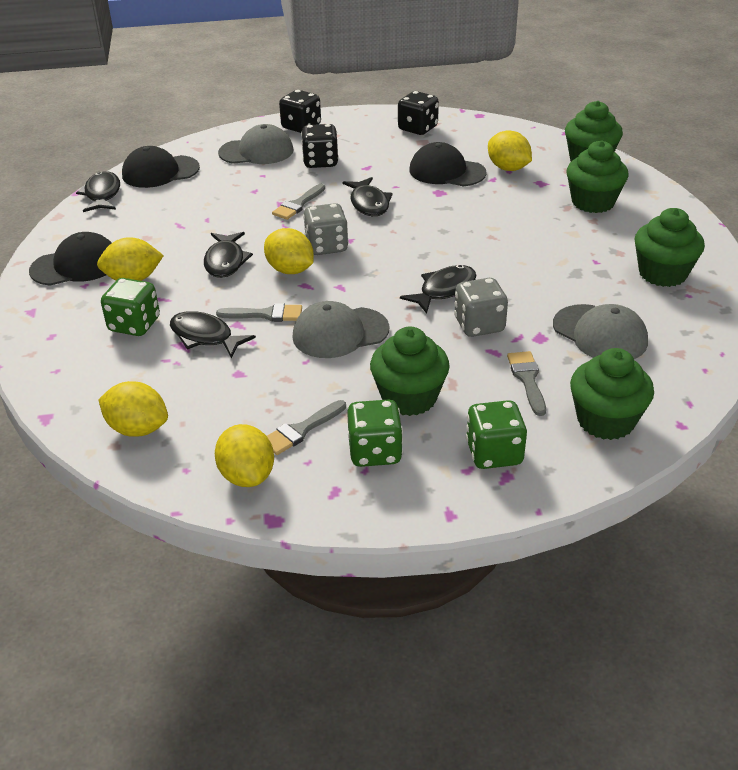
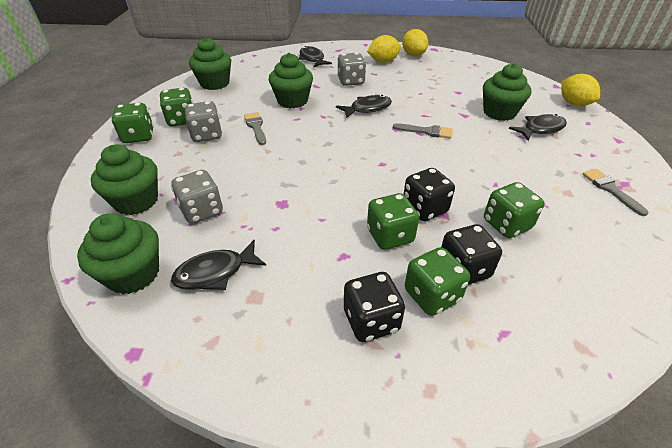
black cap: 3 -> 0
black fish: 5 -> 4
green dice: 3 -> 5
grey brush: 4 -> 3
grey cap: 3 -> 0
grey dice: 2 -> 3
yellow lemon: 5 -> 3

